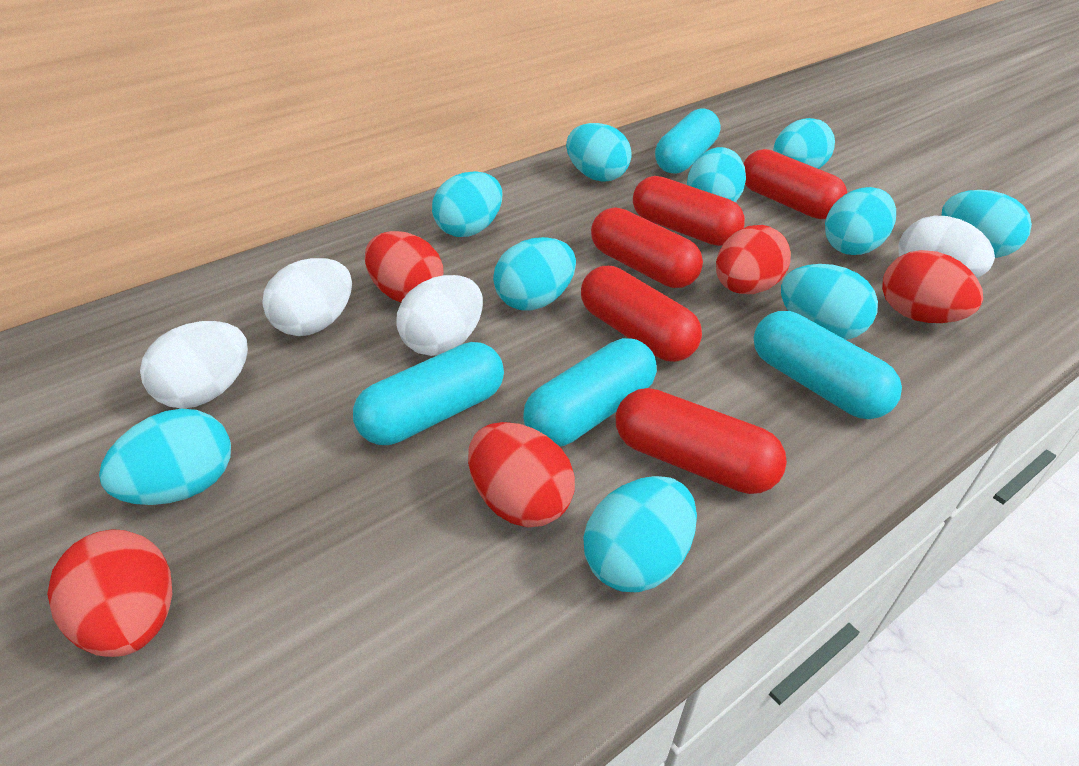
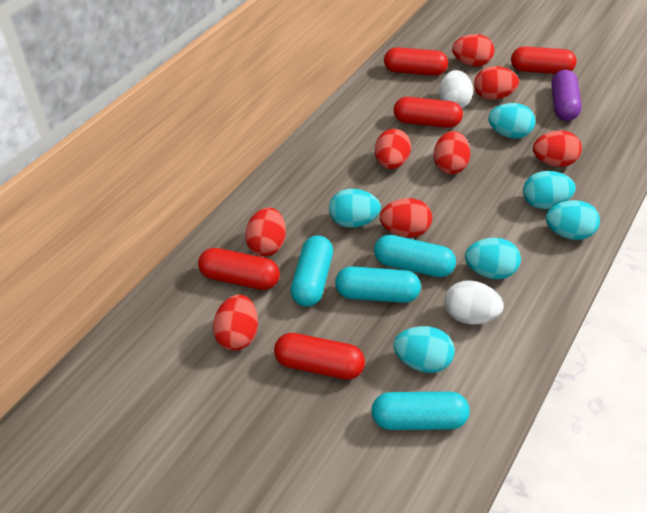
purple capsule: 0 -> 1
red egg: 5 -> 8
turquoise egg: 10 -> 6
white egg: 4 -> 2

